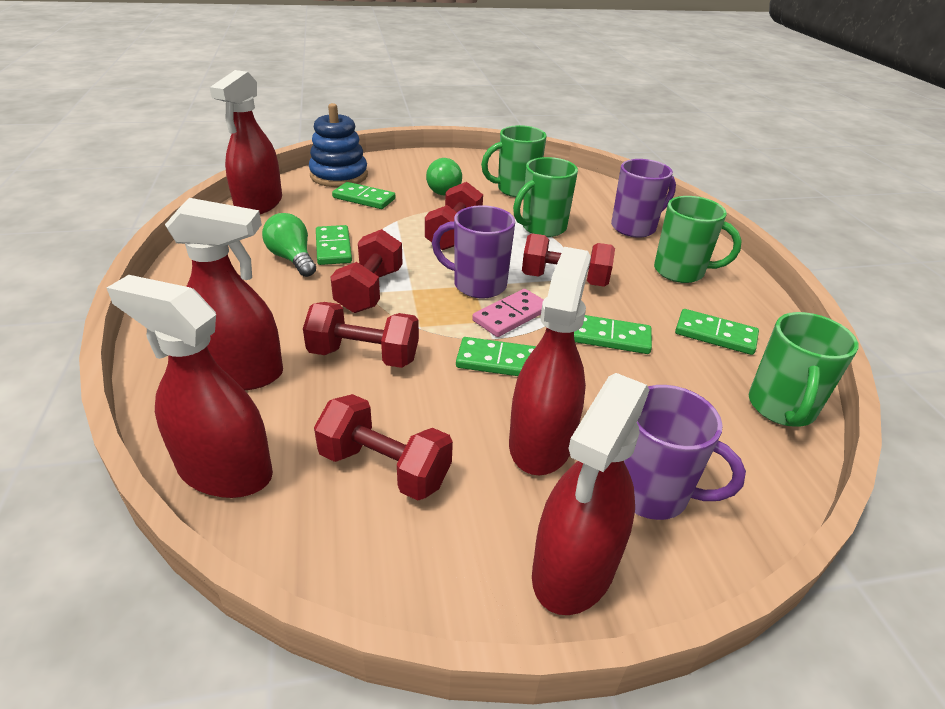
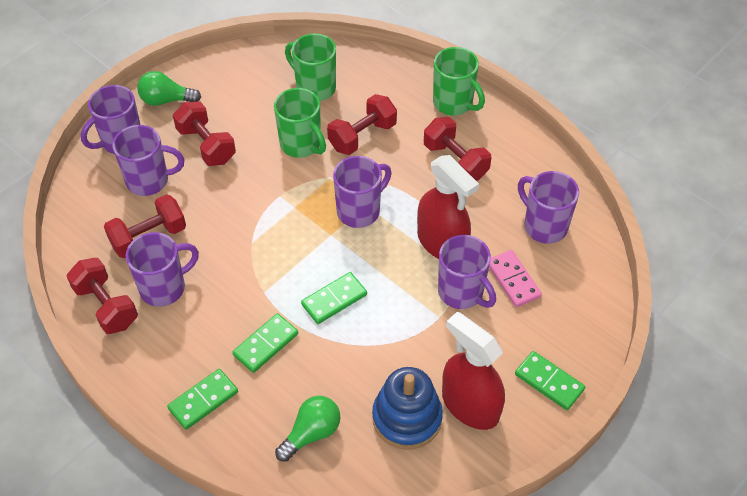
green domino: 5 -> 4
green mug: 4 -> 3
purple mug: 3 -> 6
red spray bottle: 5 -> 2

